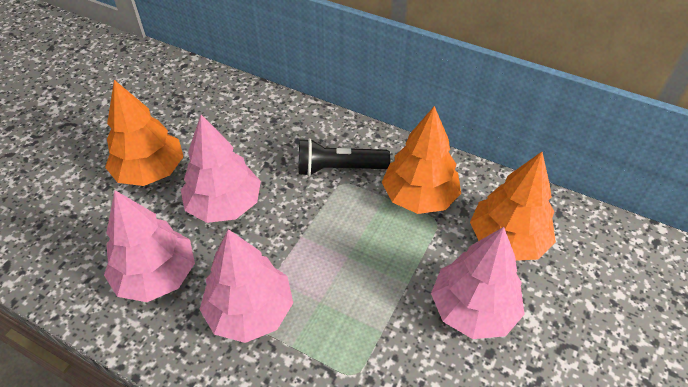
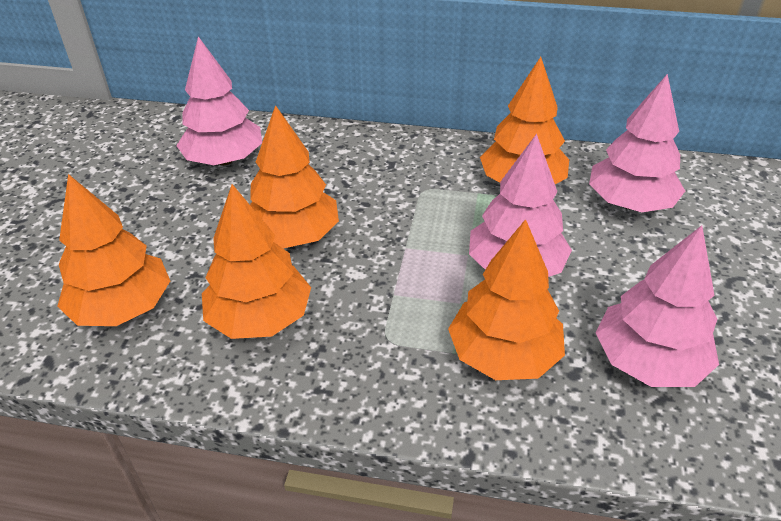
black flashlight: 1 -> 0
orange tree: 3 -> 5

